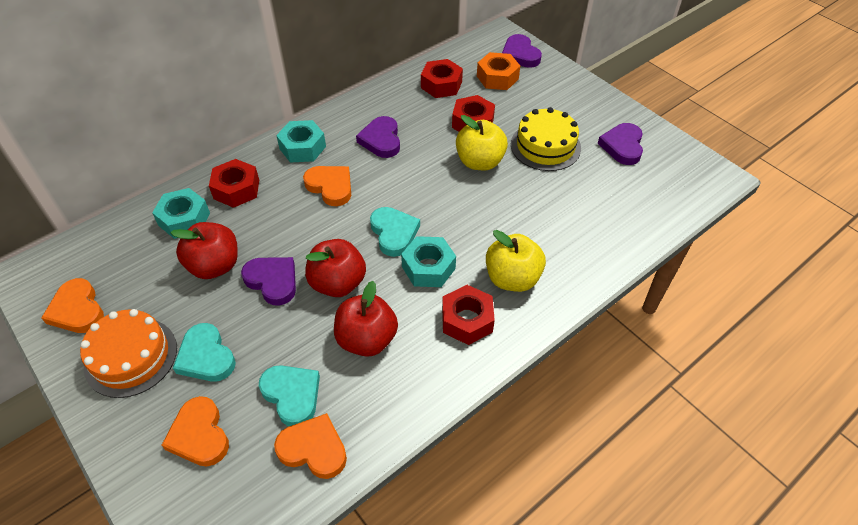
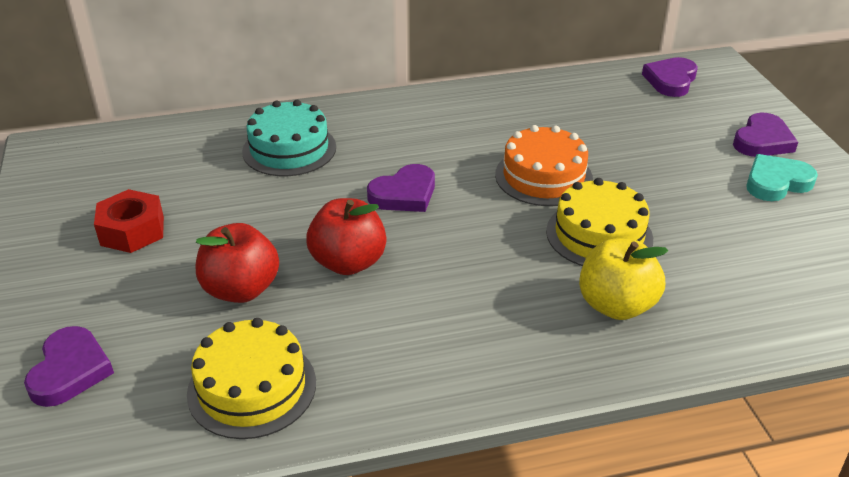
orange heart: 4 -> 0
orange nut: 1 -> 0
red apple: 3 -> 2
red nut: 4 -> 1
turquoise cake: 0 -> 1
turquoise heart: 3 -> 1
turquoise nut: 3 -> 0
yellow apple: 2 -> 1
yellow cake: 1 -> 2

